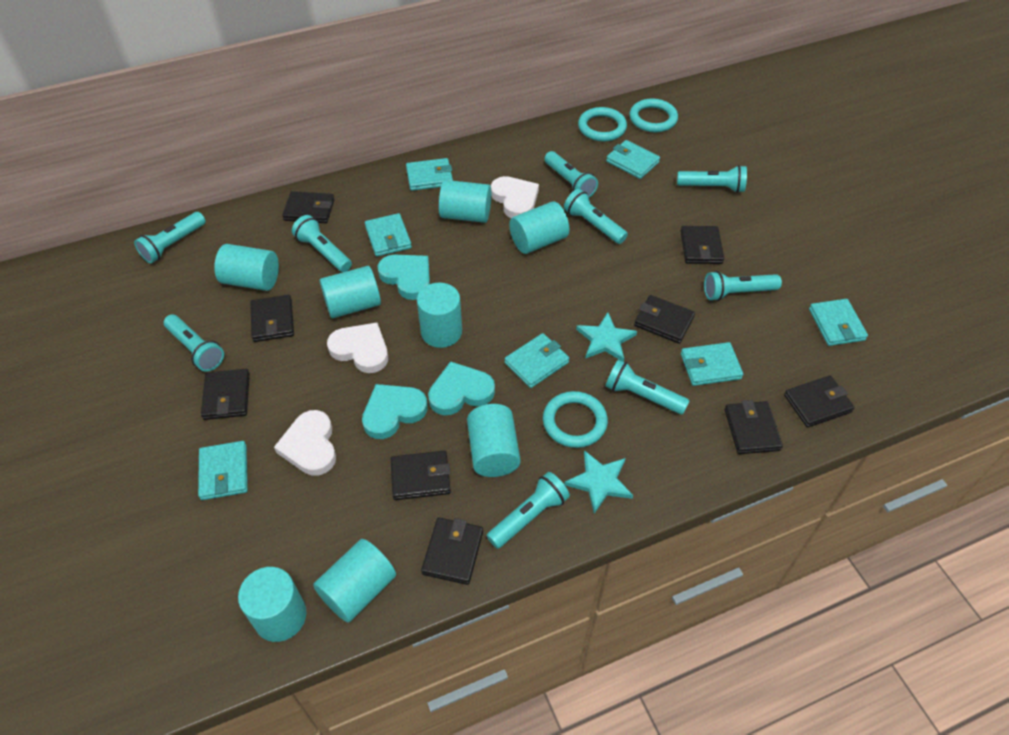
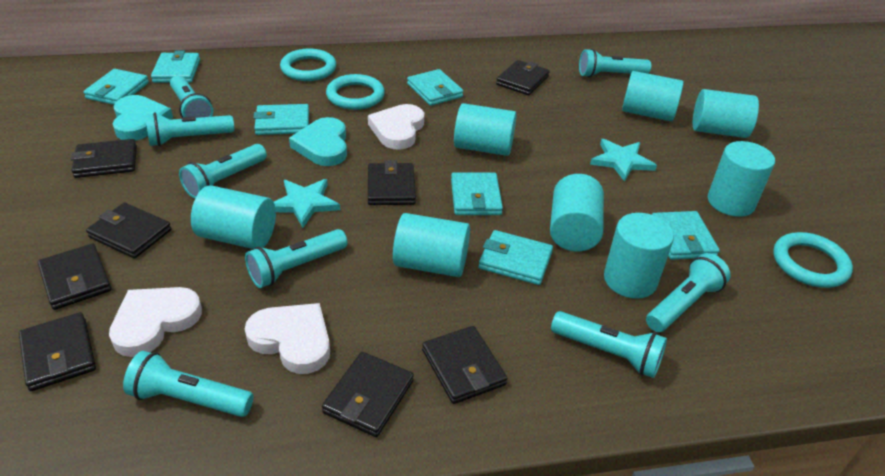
black wallet: 9 -> 8
turquoise flashlight: 9 -> 8
turquoise heart: 3 -> 2

